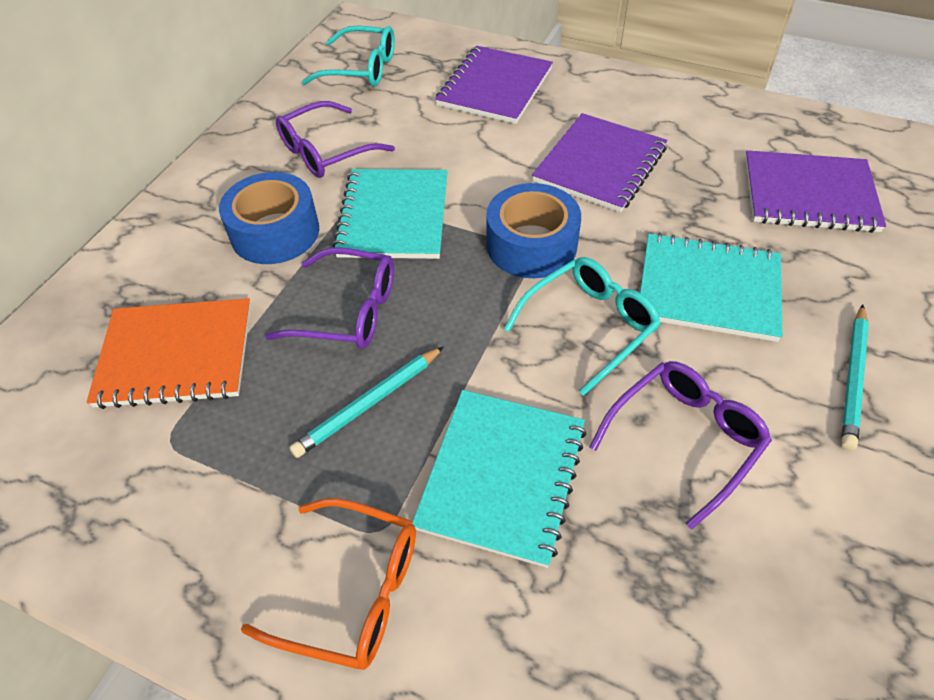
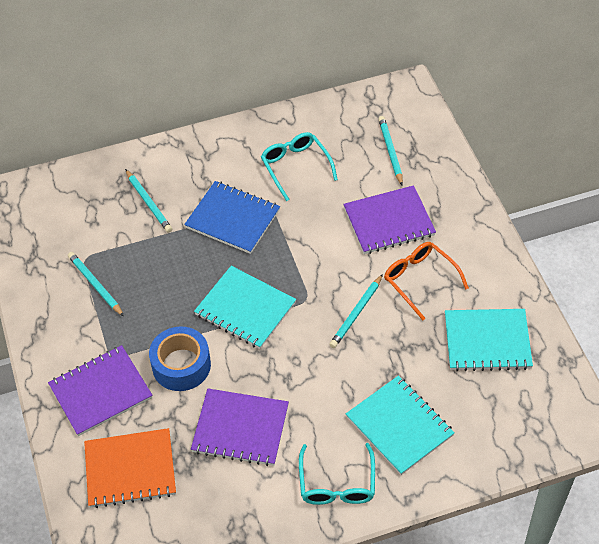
blue notebook: 0 -> 1
blue tape: 2 -> 1
purple glasses: 3 -> 0
turquoise pencil: 2 -> 4

